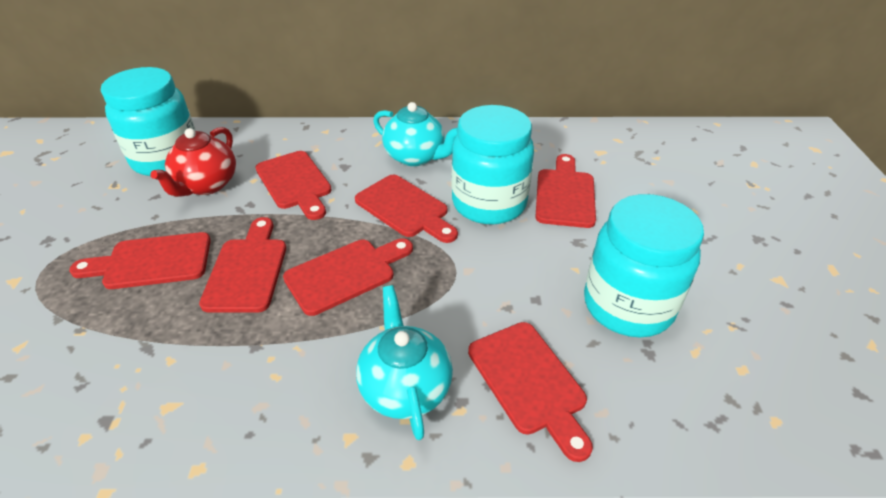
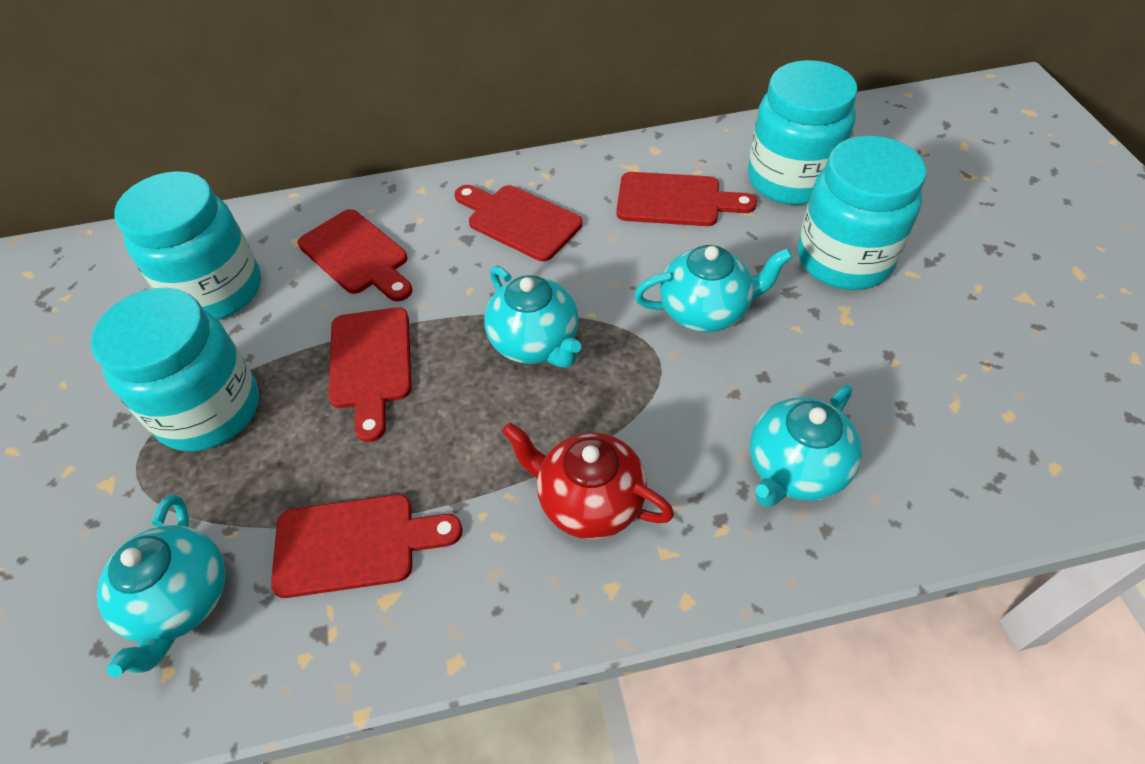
red cutting board: 7 -> 5
turquoise jar: 3 -> 4
turquoise teapot: 2 -> 4

